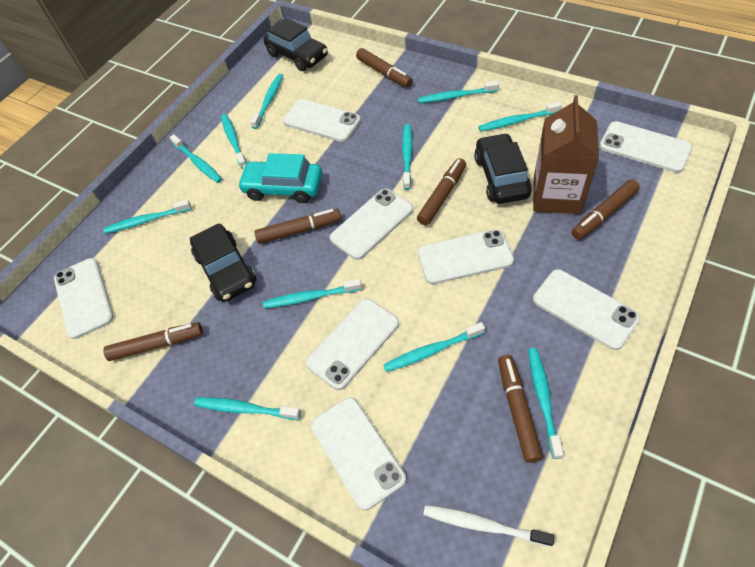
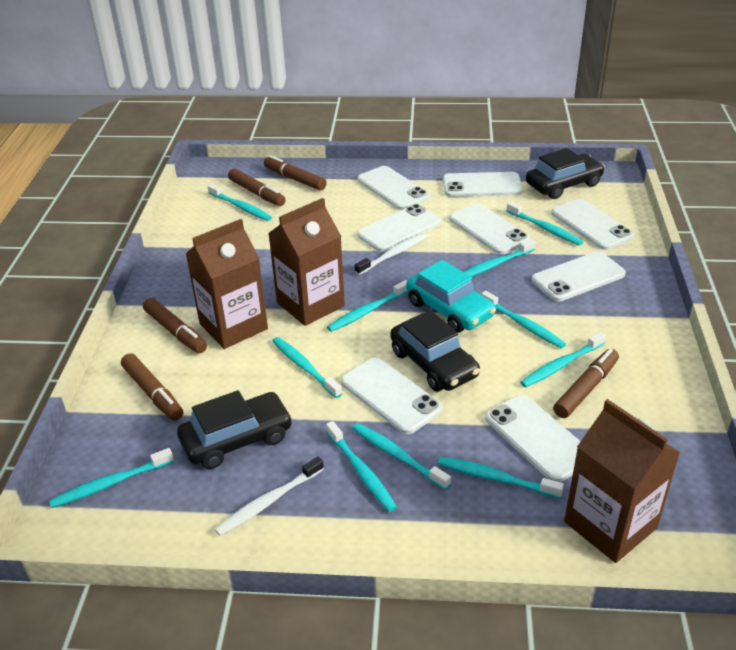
brown carton: 1 -> 3
brown marker: 6 -> 5
white toothbrush: 1 -> 2

